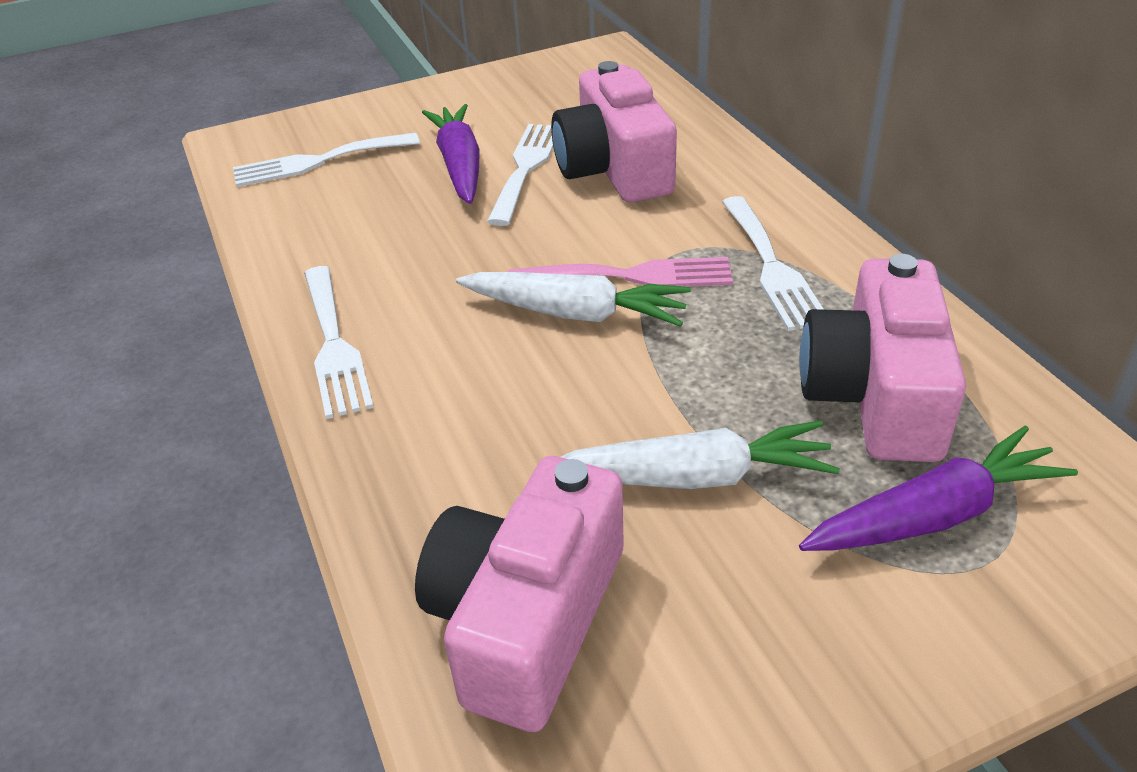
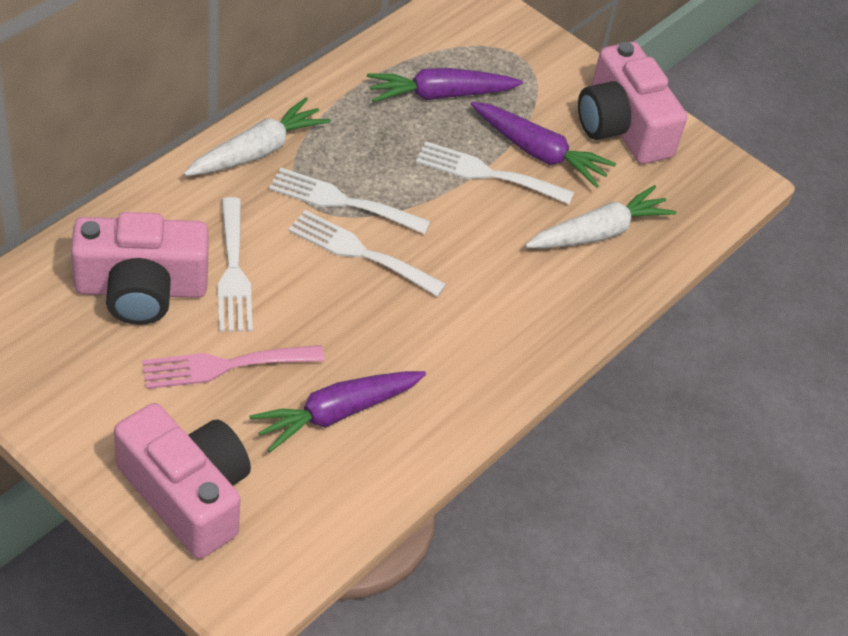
purple carrot: 2 -> 3

